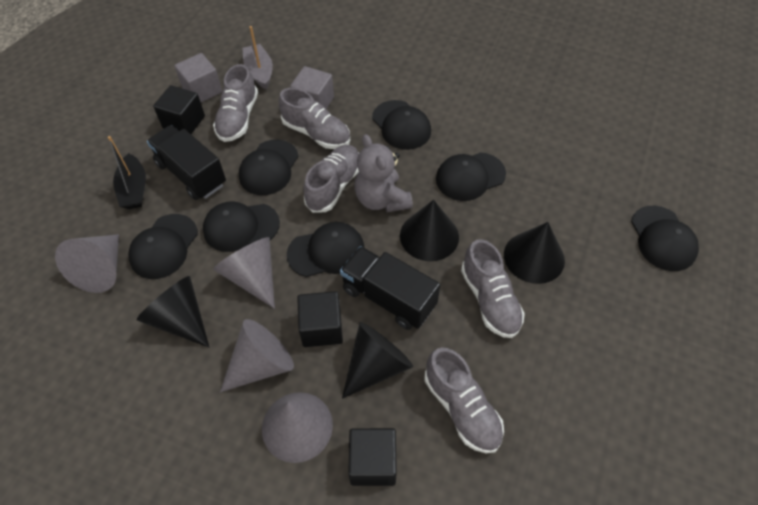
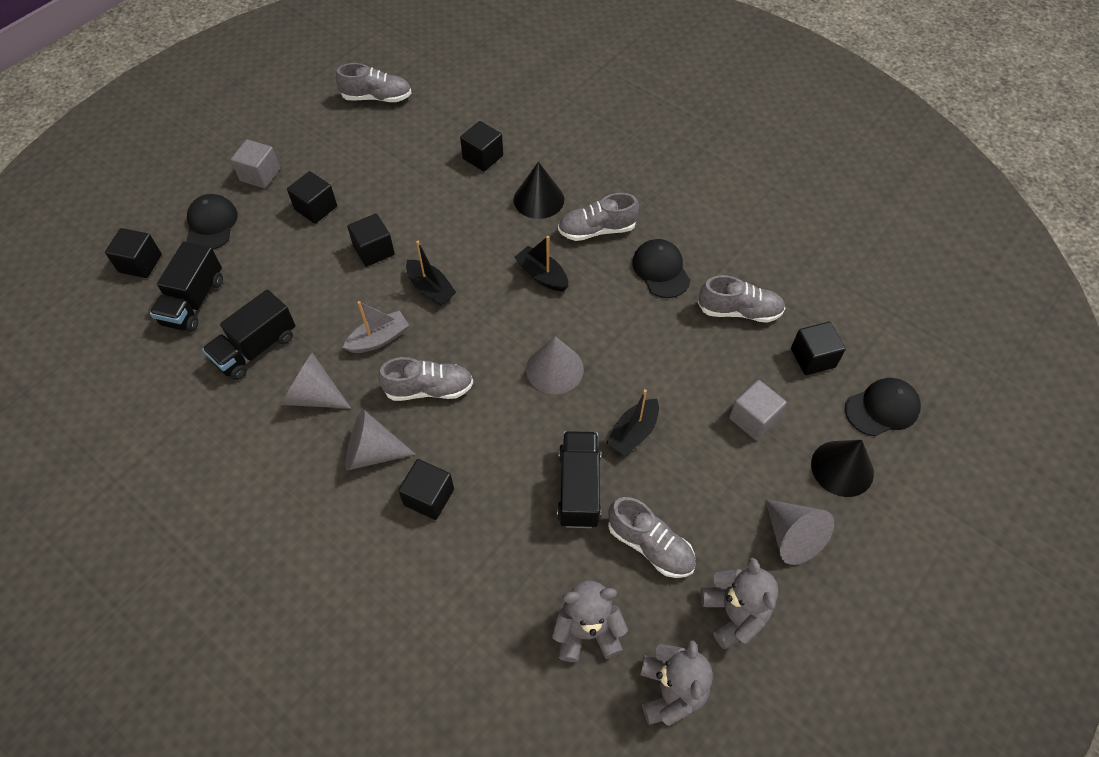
black boat: 1 -> 3
black cap: 7 -> 3
black cone: 4 -> 2
black cube: 3 -> 6
black truck: 2 -> 3
grey teddy bear: 1 -> 3

